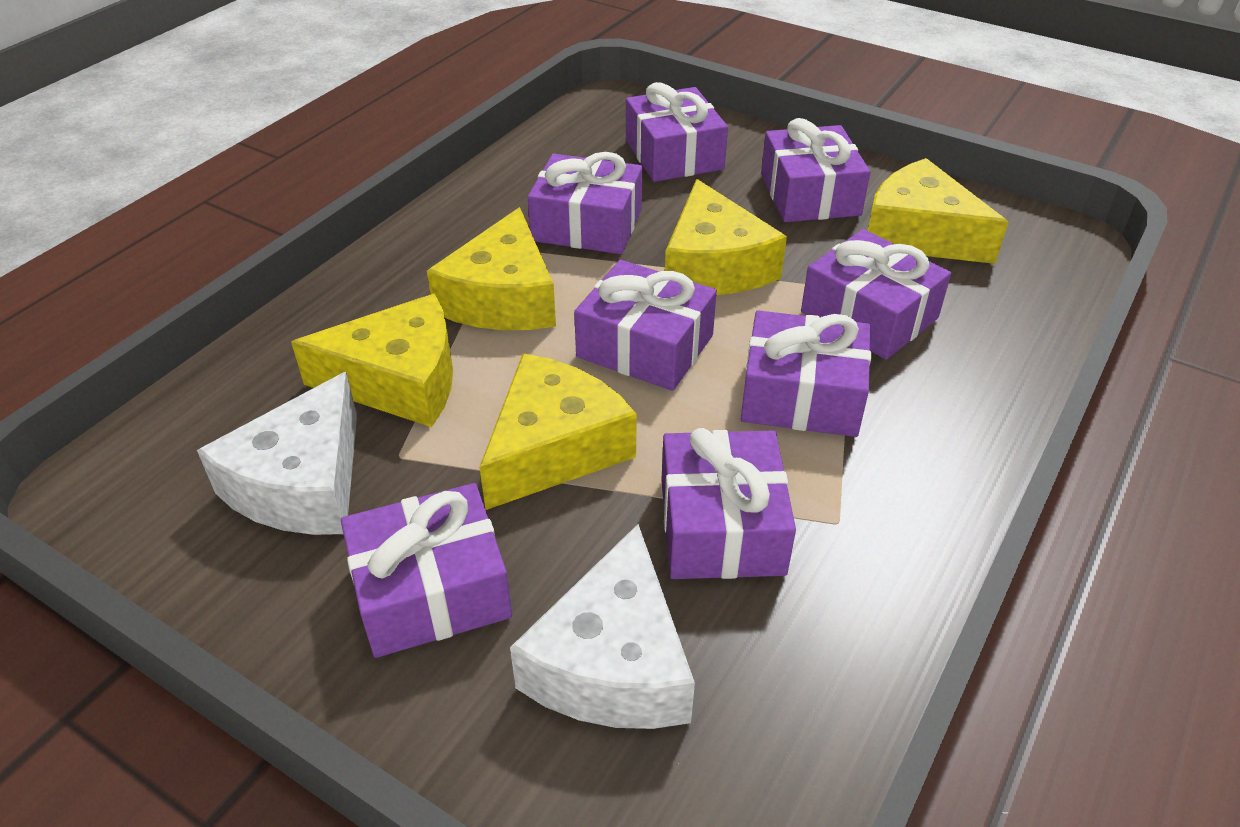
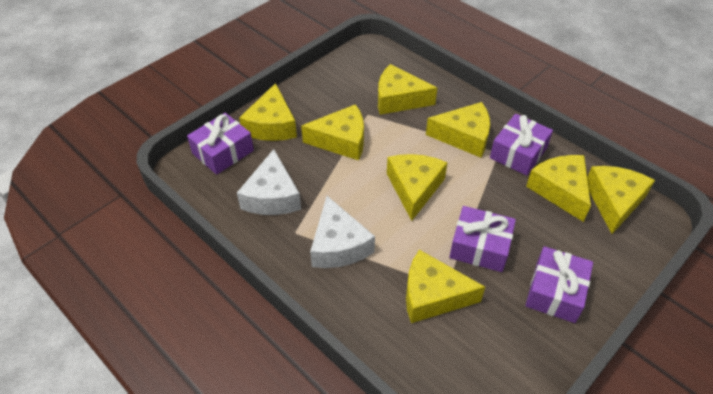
purple gift: 8 -> 4
yellow cheese: 5 -> 8

